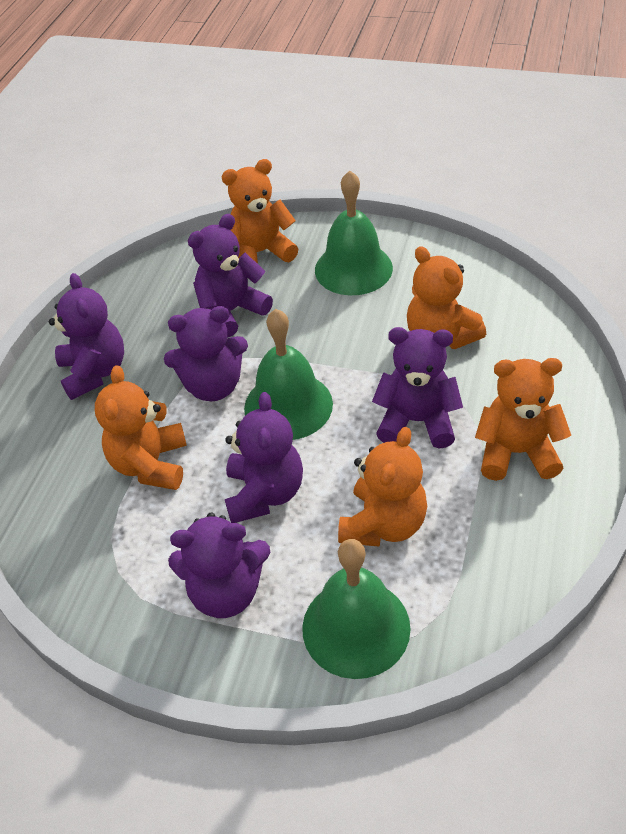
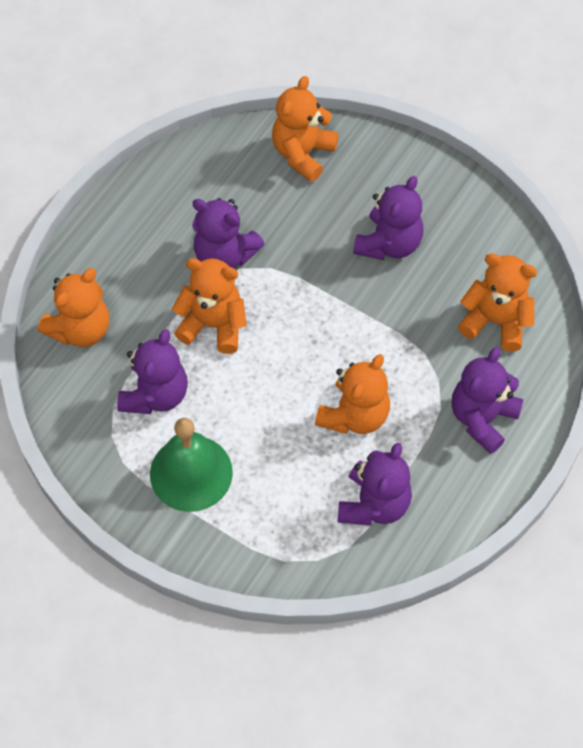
green bell: 3 -> 1
purple teddy bear: 6 -> 5

